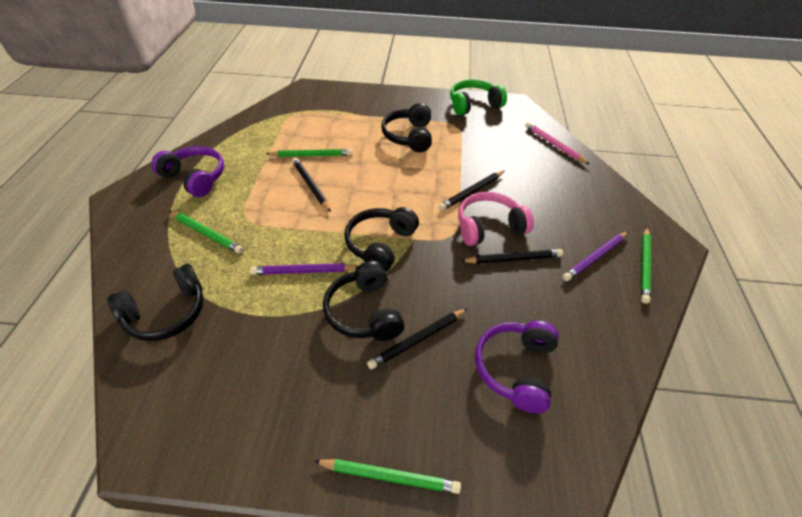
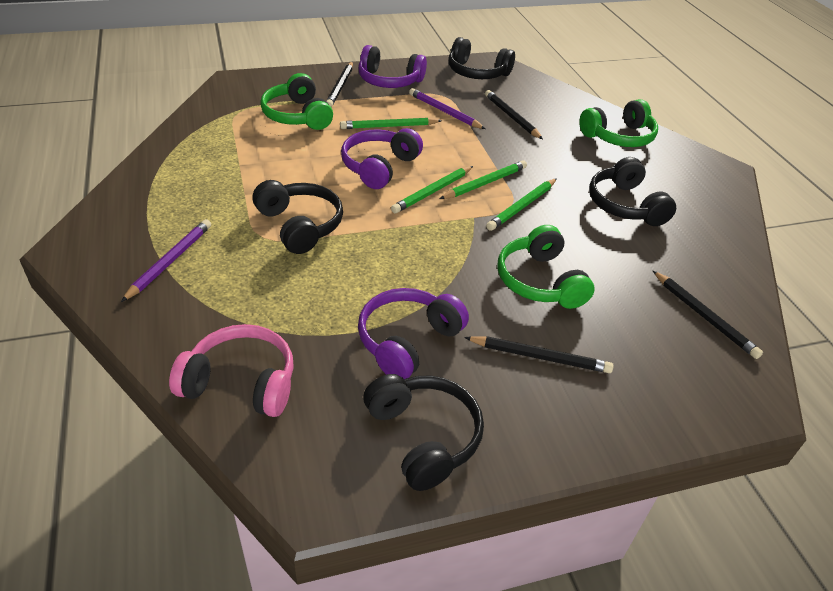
green headphones: 1 -> 3
pink pencil: 1 -> 0
purple headphones: 2 -> 3

